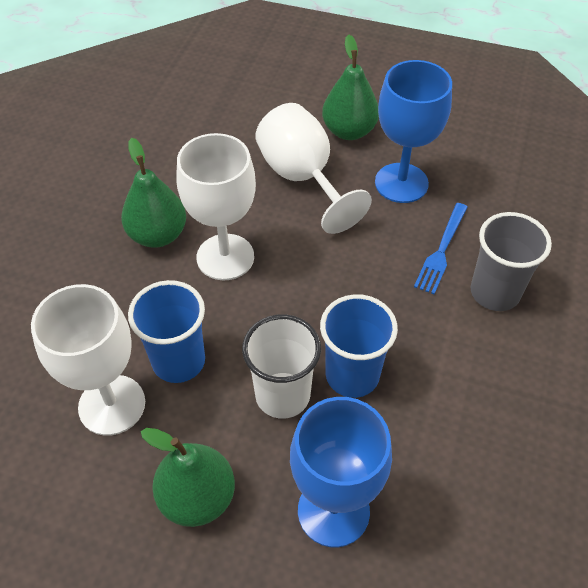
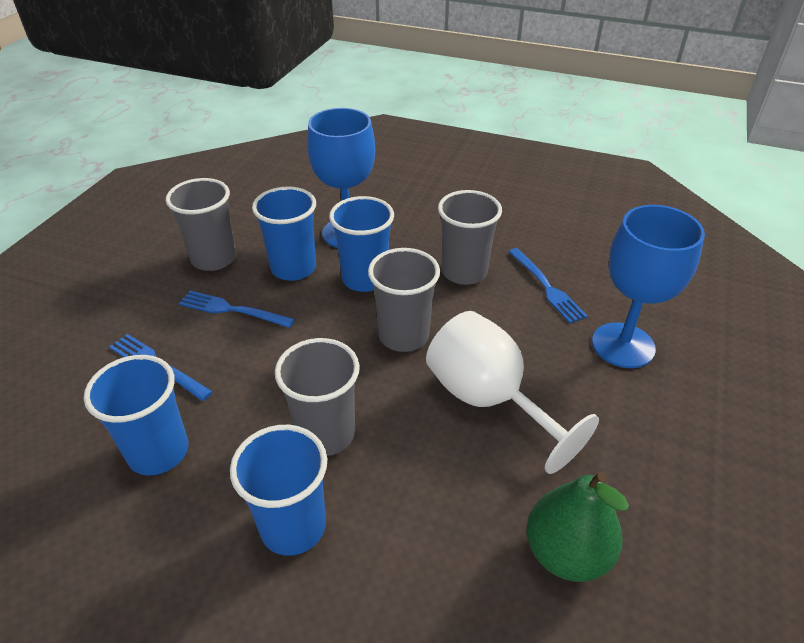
blue cup: 2 -> 4
blue fork: 1 -> 3
green pear: 3 -> 1
grey cup: 1 -> 4
white cup: 1 -> 0
white goblet: 3 -> 1

